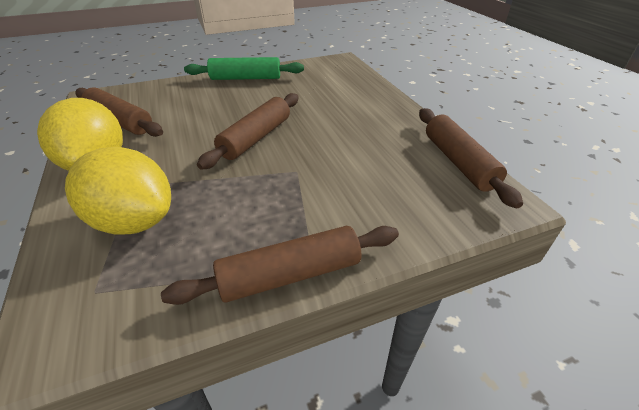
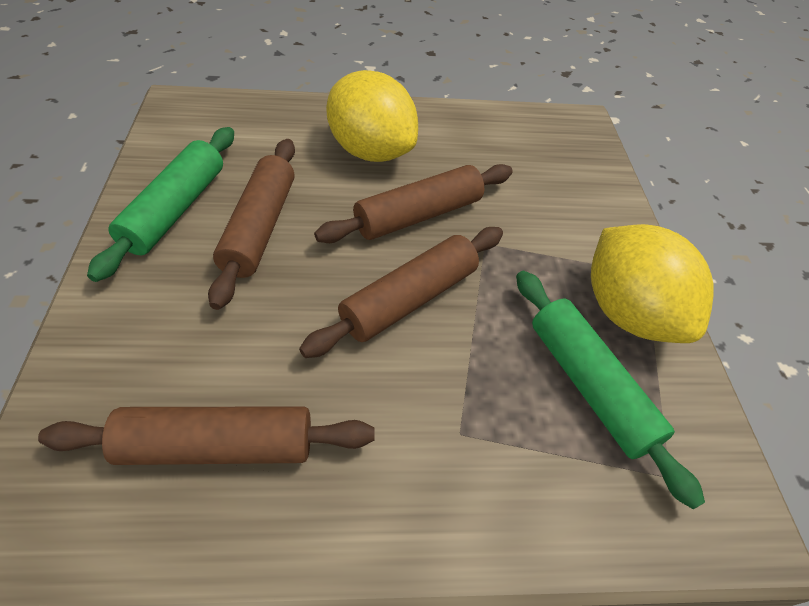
green rolling pin: 1 -> 2

